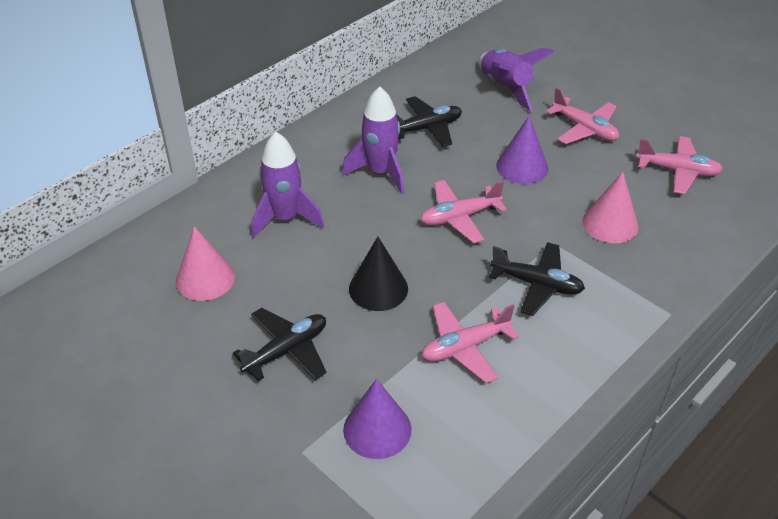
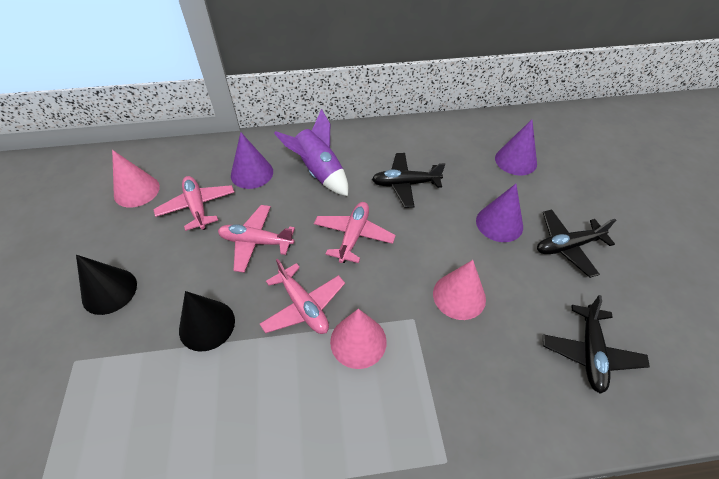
black cone: 1 -> 2
pink cone: 2 -> 3
purple cone: 2 -> 3
purple rocket: 3 -> 1

